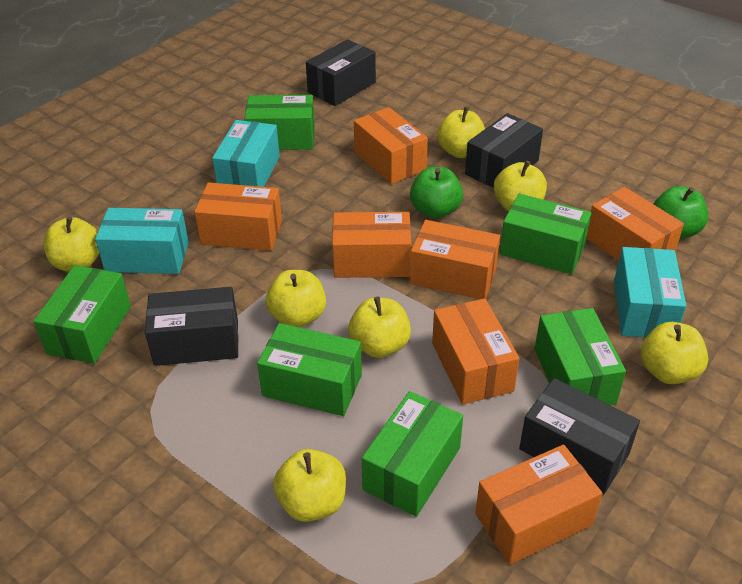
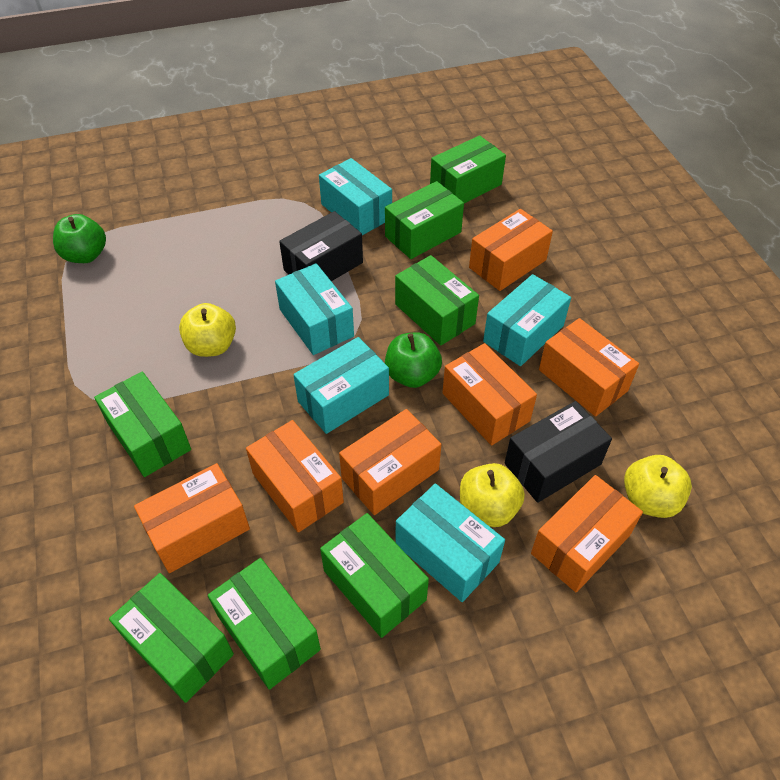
black box: 4 -> 2
green box: 6 -> 7
turquoise box: 3 -> 5
yellow apple: 7 -> 3

